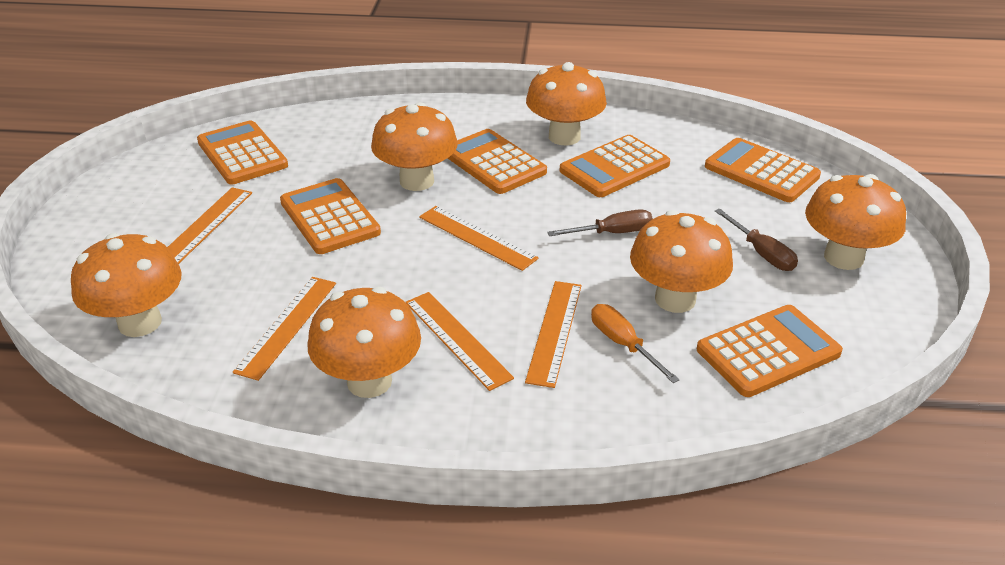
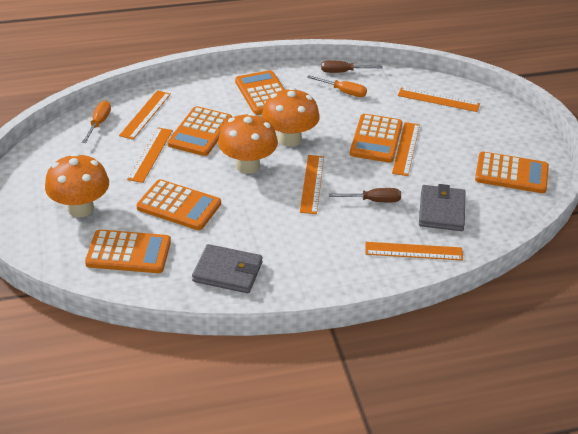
grey wallet: 0 -> 2
orange mushroom: 6 -> 3
orange ruler: 5 -> 6
orange screwdriver: 1 -> 2

